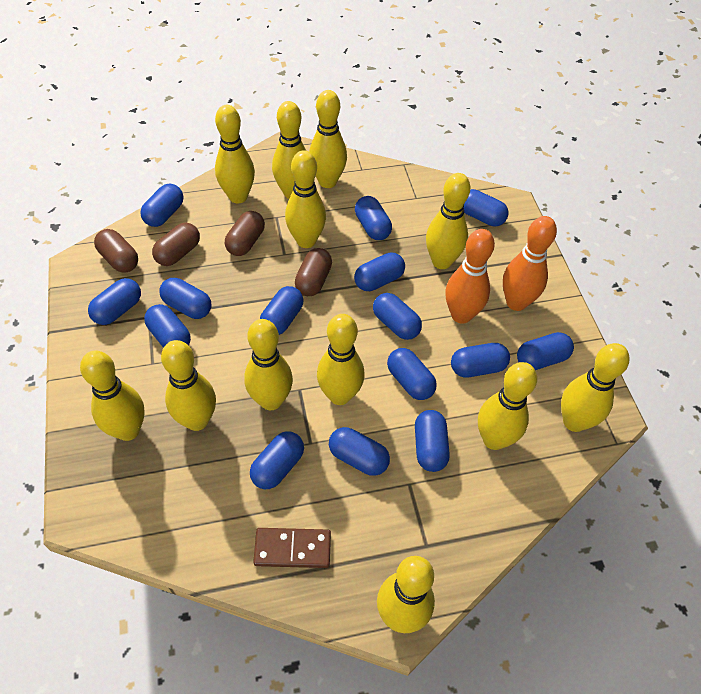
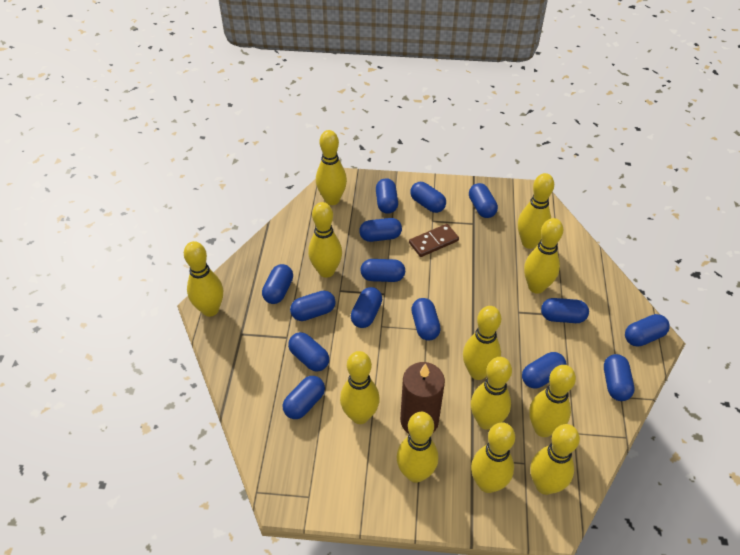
brown candle: 0 -> 1
brown capsule: 4 -> 0
orange bowling pin: 2 -> 0

